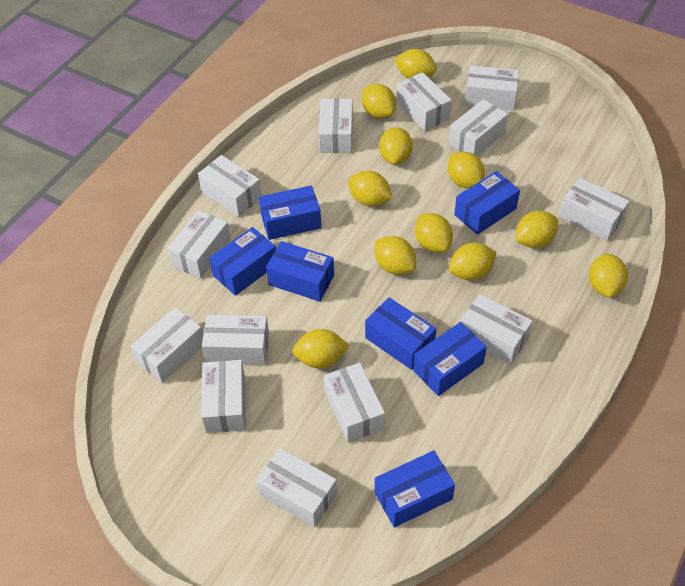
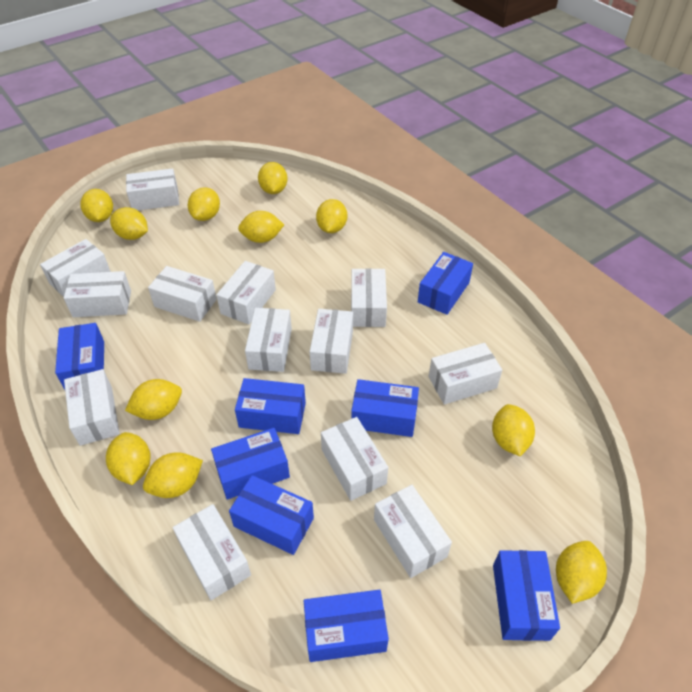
blue box: 7 -> 8

